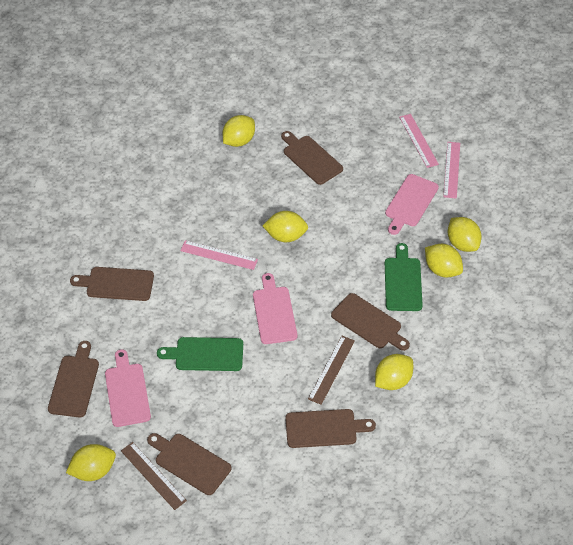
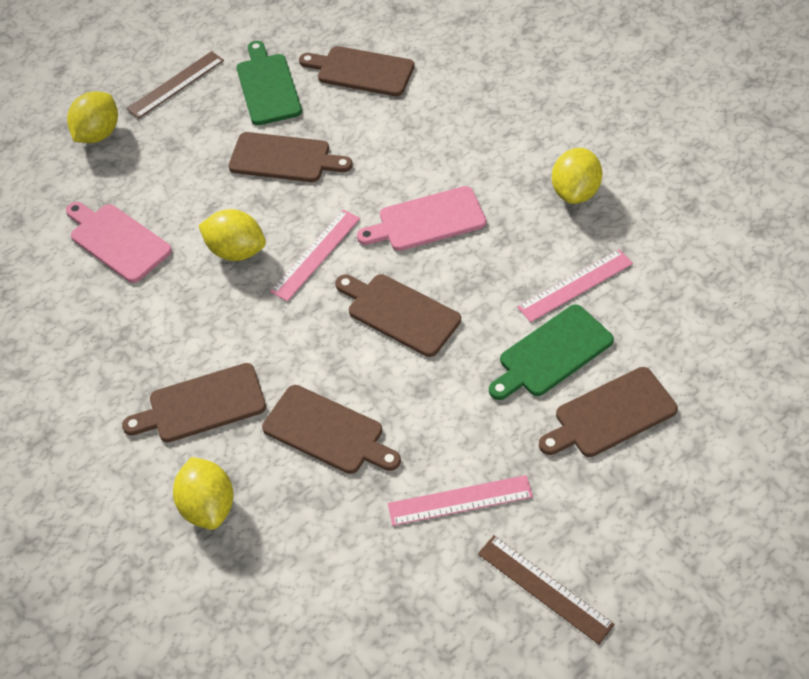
pink cutting board: 3 -> 2
yellow lemon: 6 -> 4

